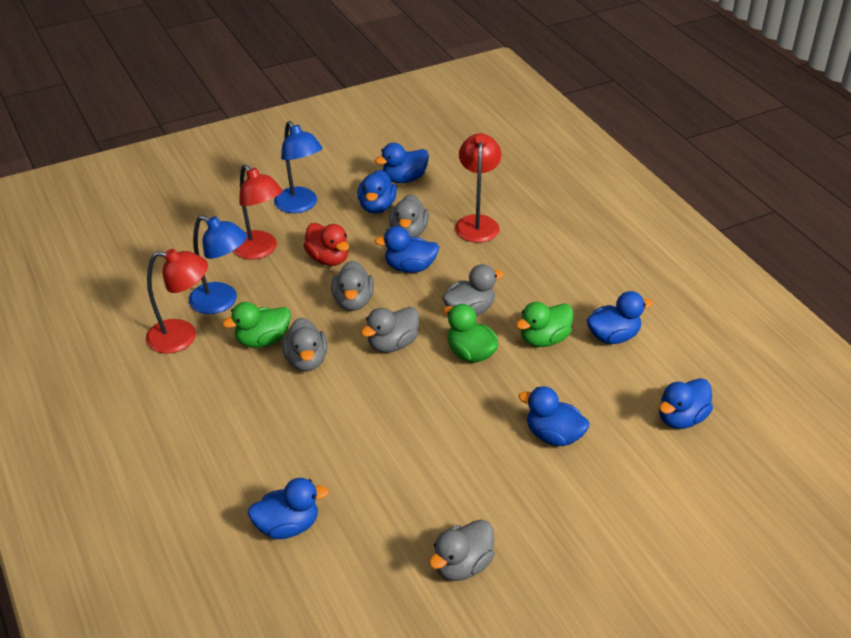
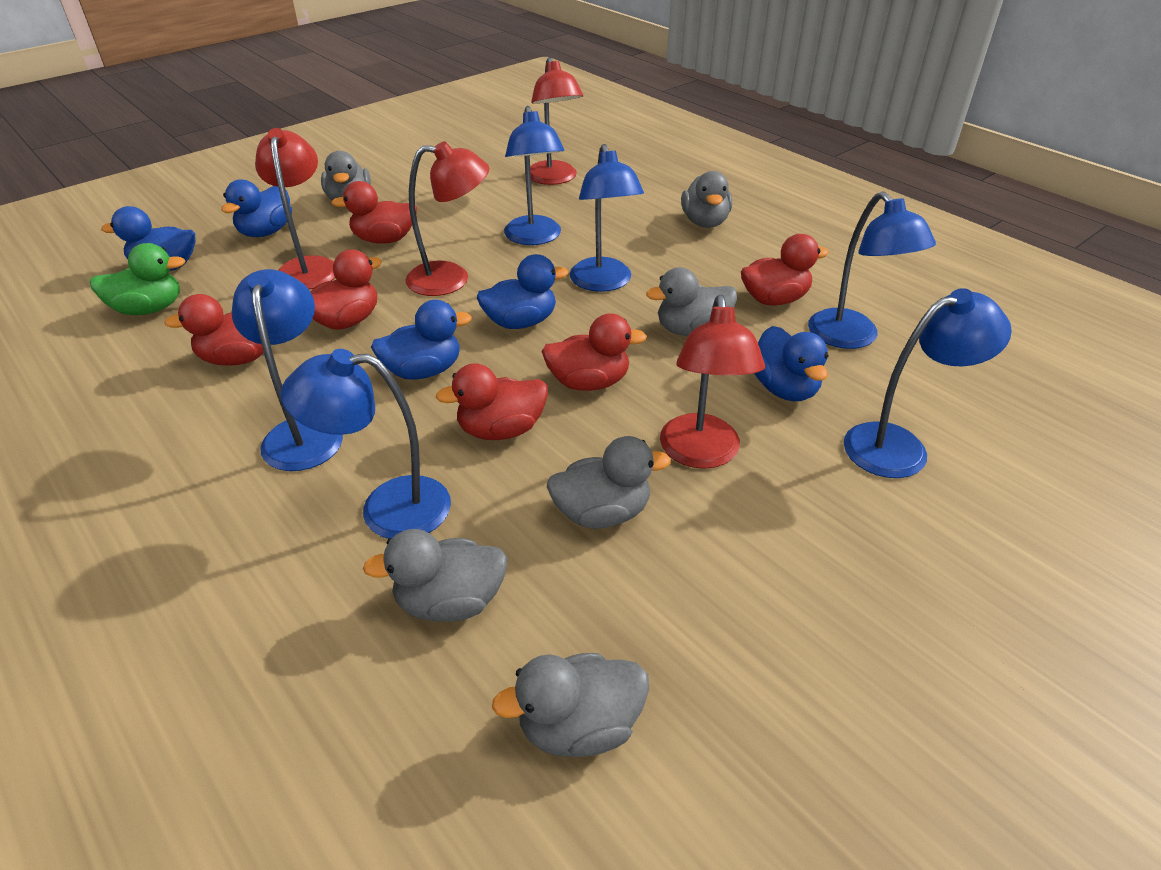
blue duck: 7 -> 5
blue lamp: 2 -> 6
green duck: 3 -> 1
red duck: 1 -> 6
red lamp: 3 -> 4

